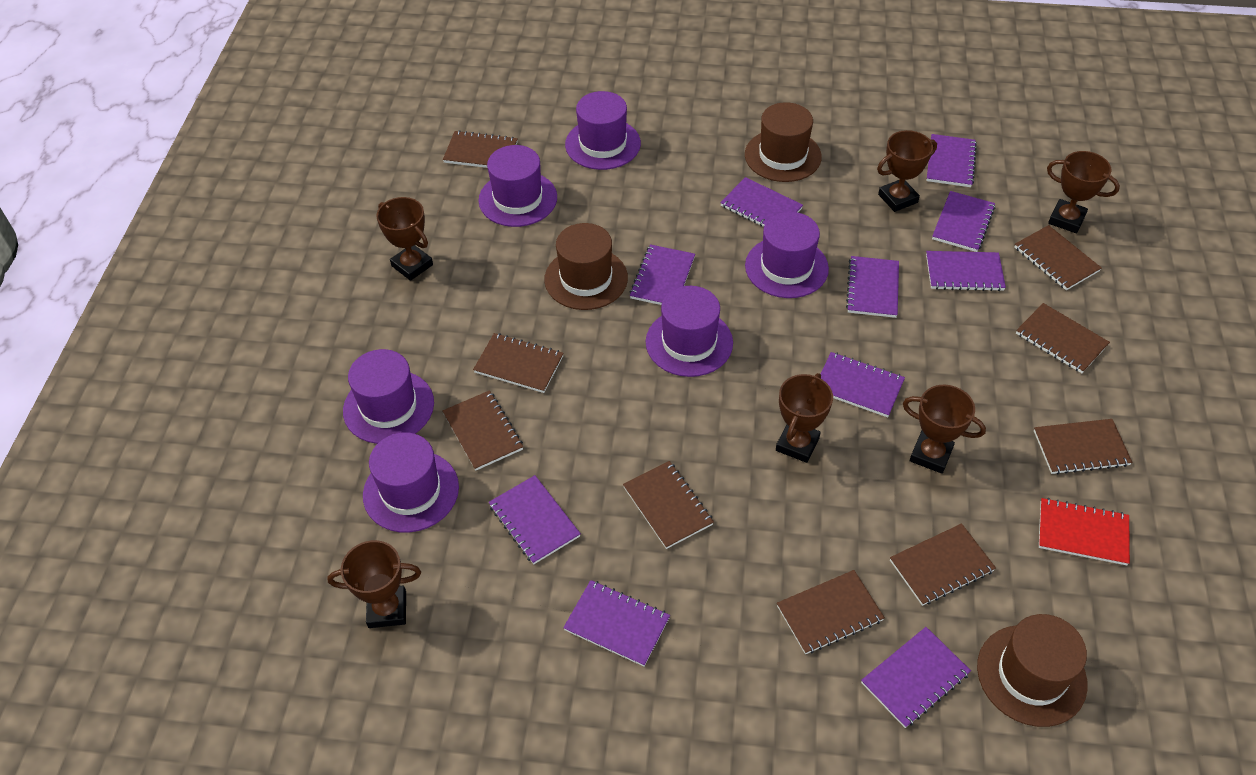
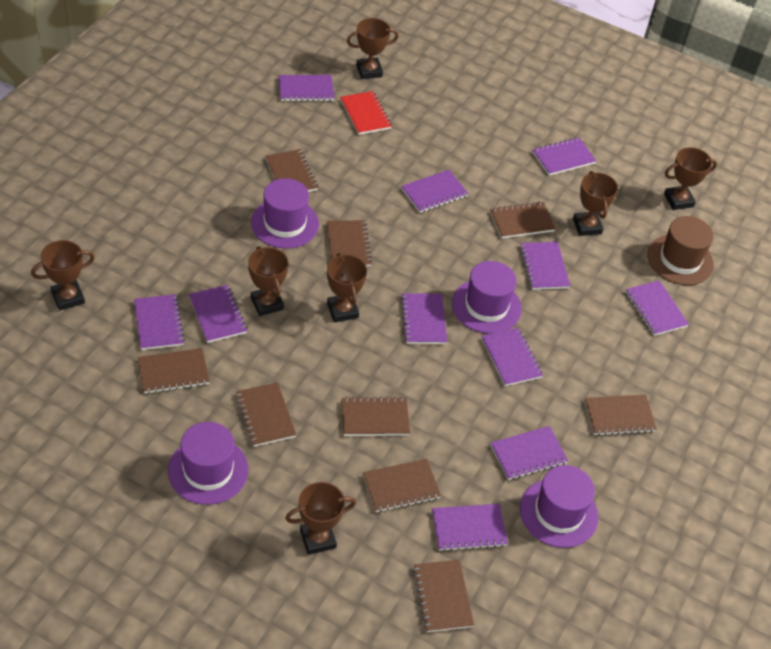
brown hat: 3 -> 1
brown trophy: 6 -> 7
purple hat: 6 -> 4
purple notebook: 10 -> 11

